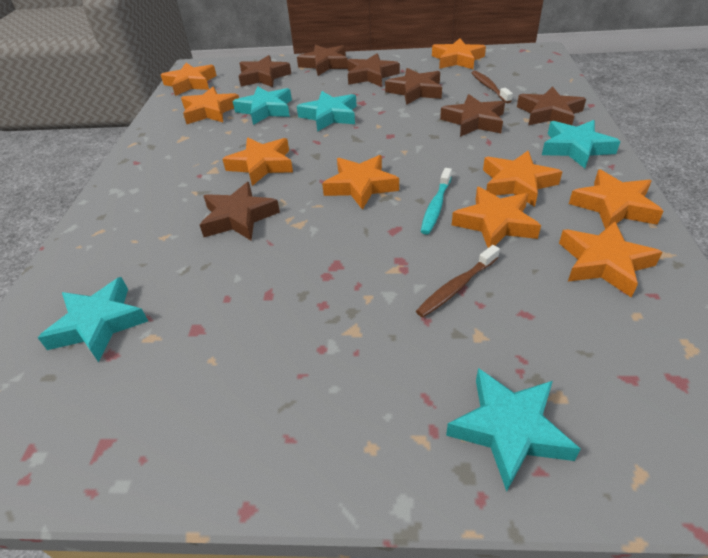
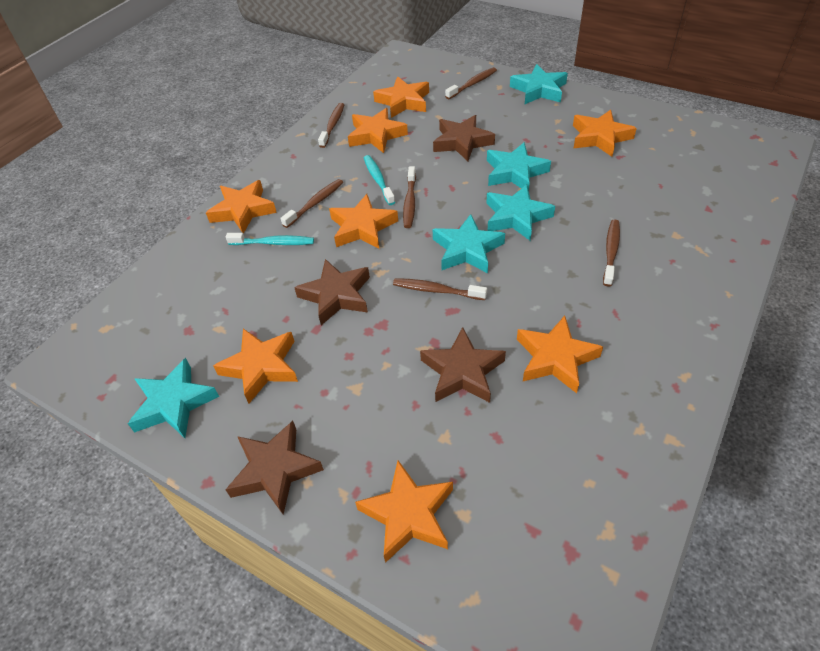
brown star: 7 -> 4
brown toothbrush: 2 -> 6
orange star: 9 -> 8
turquoise toothbrush: 1 -> 2

